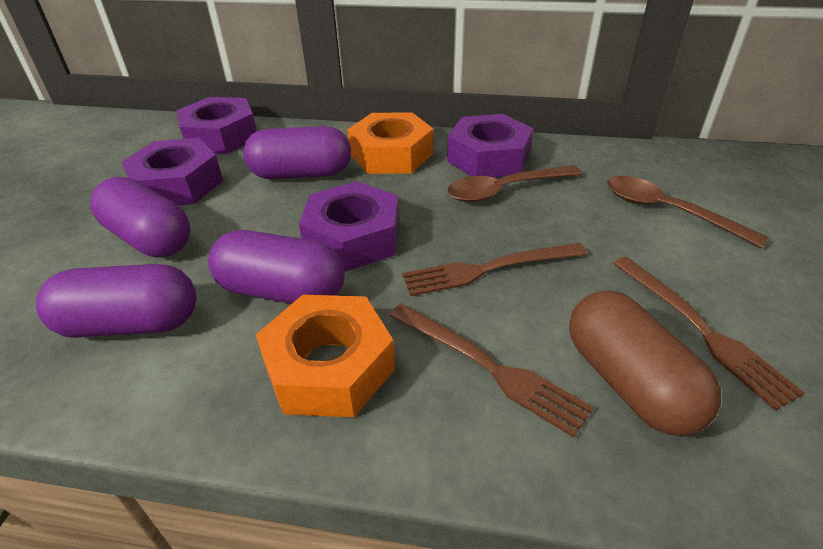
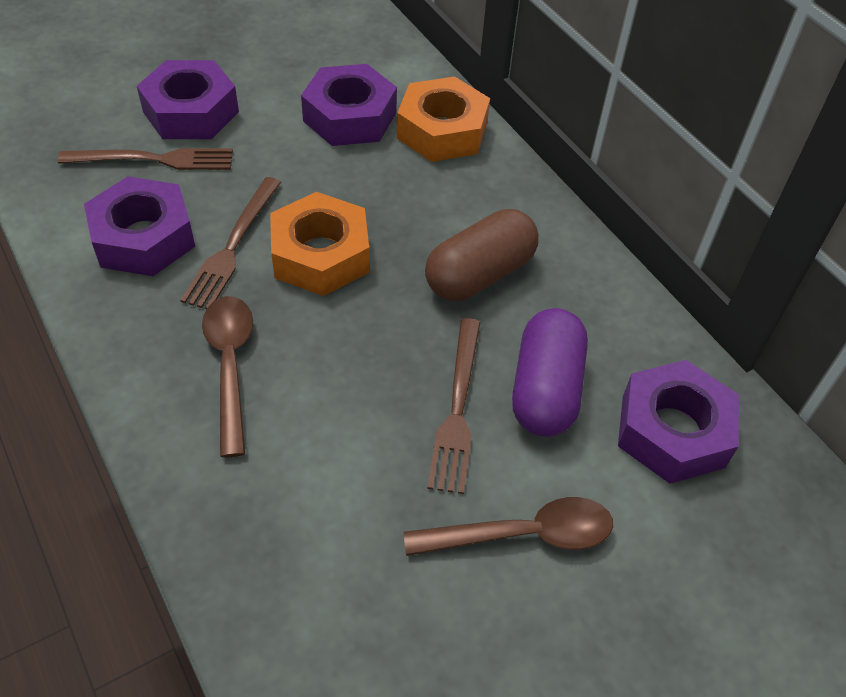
purple capsule: 4 -> 1

